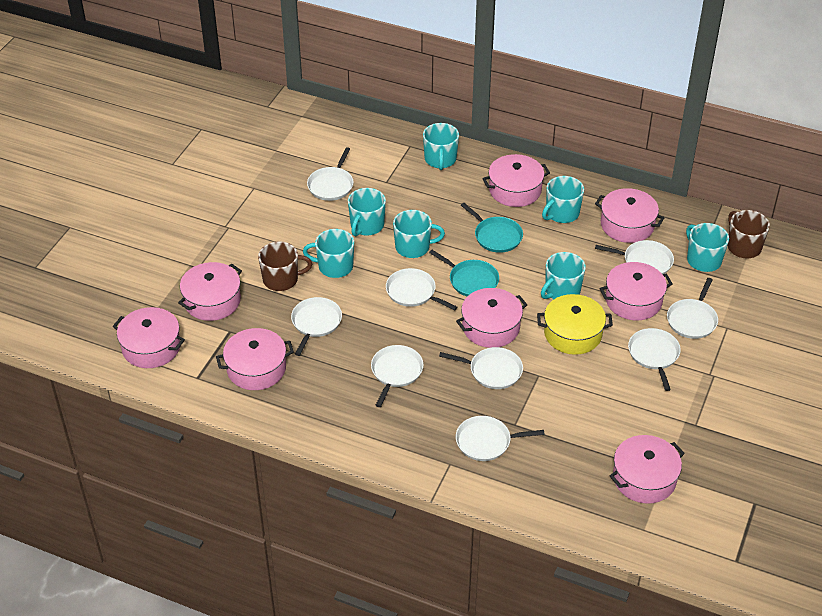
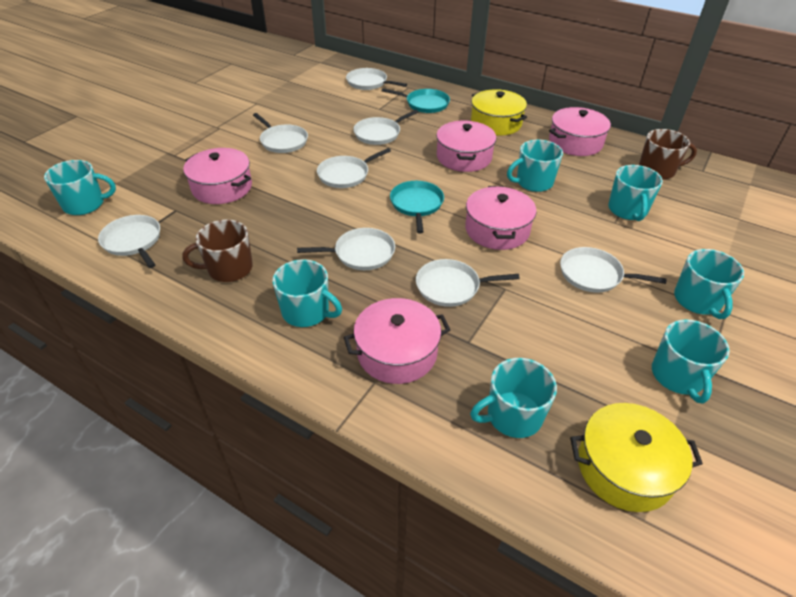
pink pot: 8 -> 5
white pan: 9 -> 8
yellow pot: 1 -> 2

